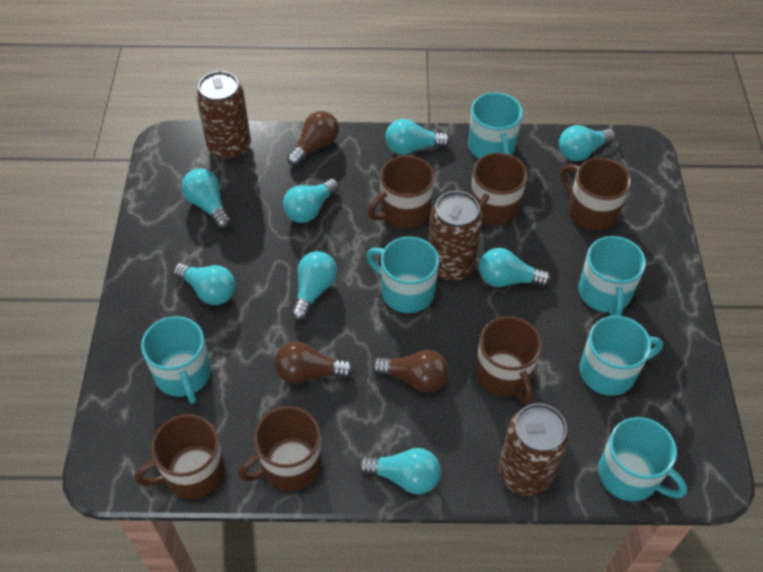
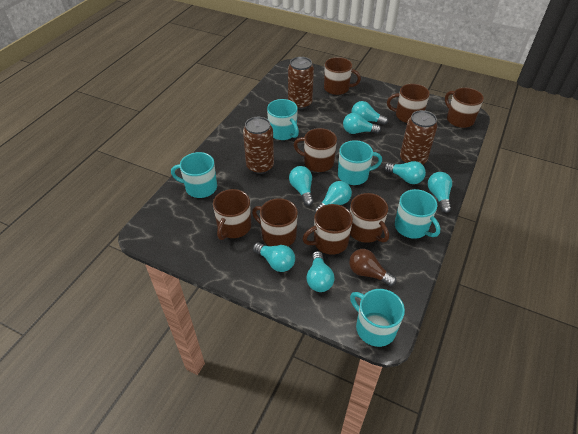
brown light bulb: 3 -> 1
brown mug: 6 -> 8
turquoise mug: 6 -> 5

